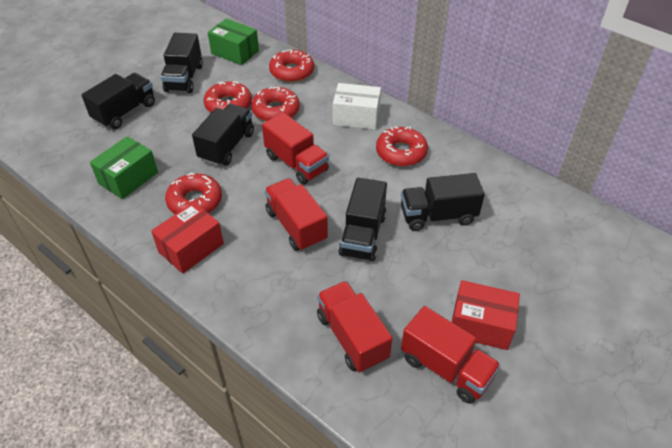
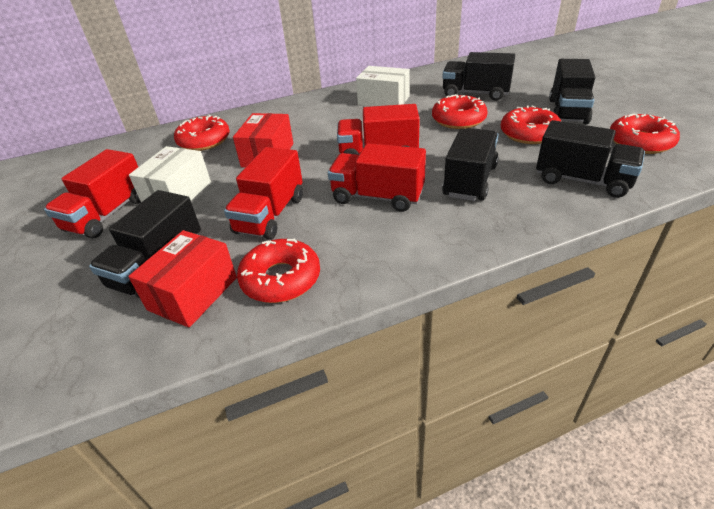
green box: 2 -> 0
white box: 1 -> 2

